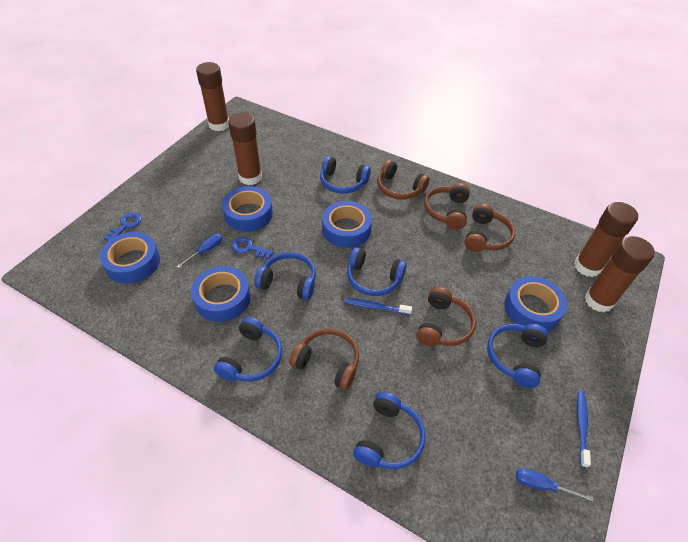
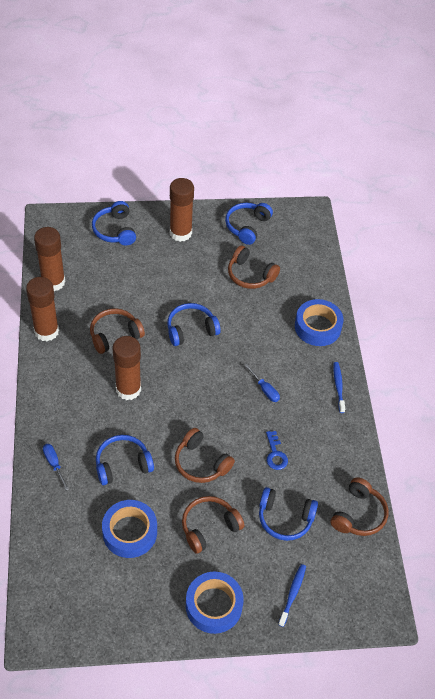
blue headphones: 6 -> 5
blue key: 2 -> 1
blue tape: 5 -> 3

